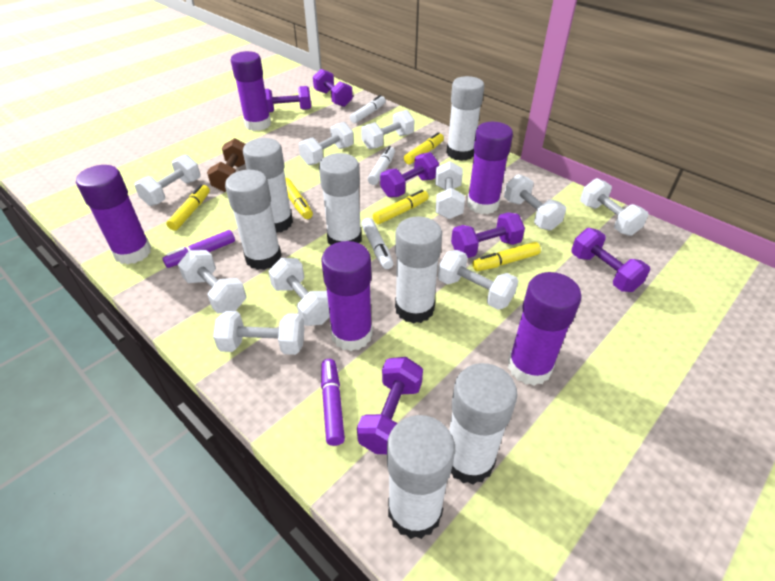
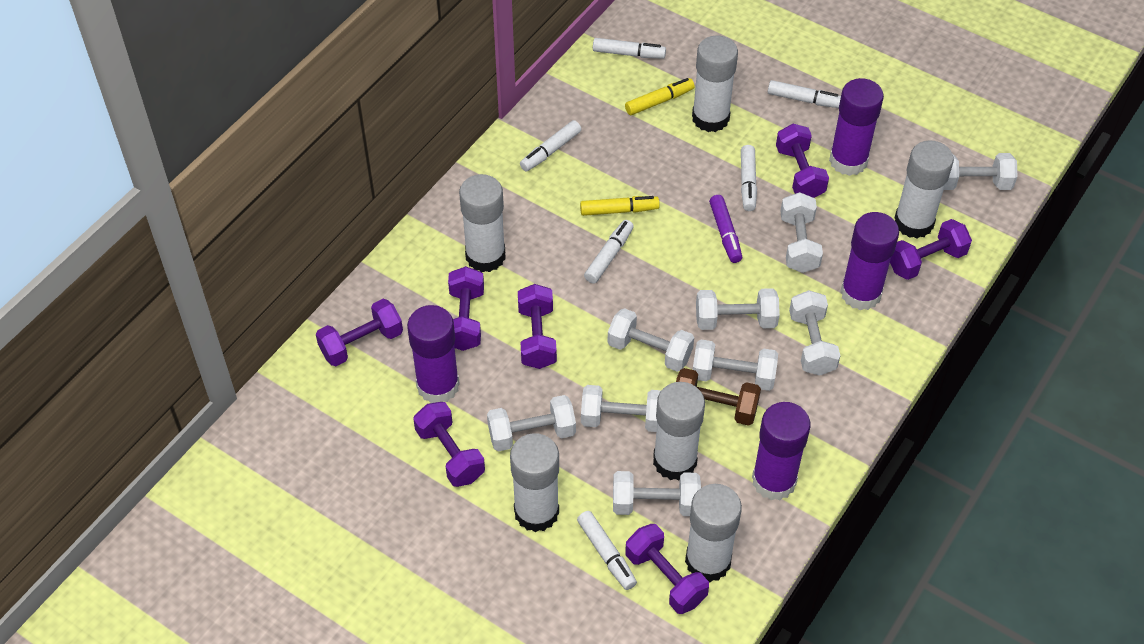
purple dumbbell: 6 -> 7
purple glue stick: 5 -> 4
purple marker: 2 -> 1
white dumbbell: 10 -> 9
white glue stick: 7 -> 6
white marker: 3 -> 6
yellow marker: 5 -> 2

